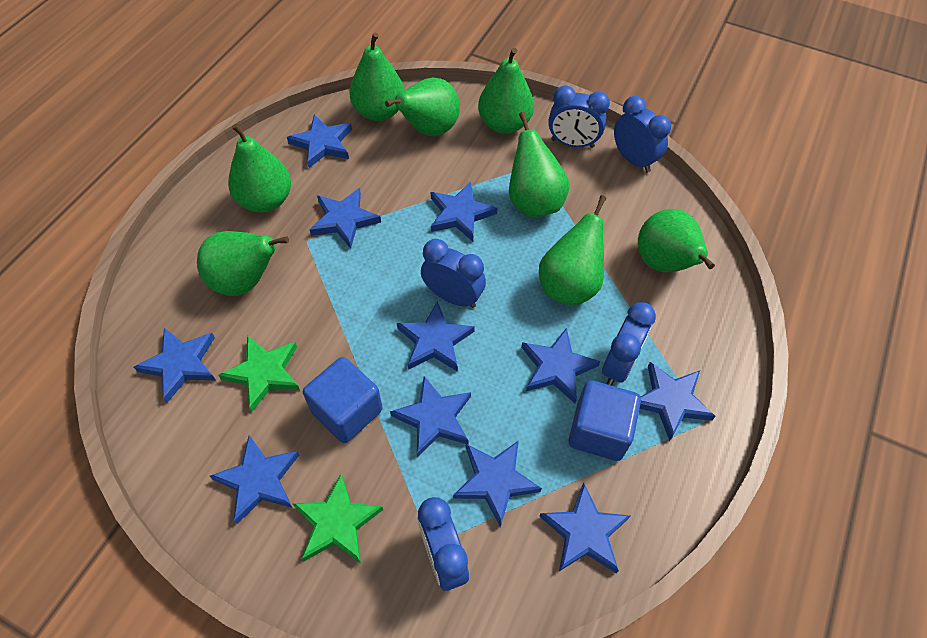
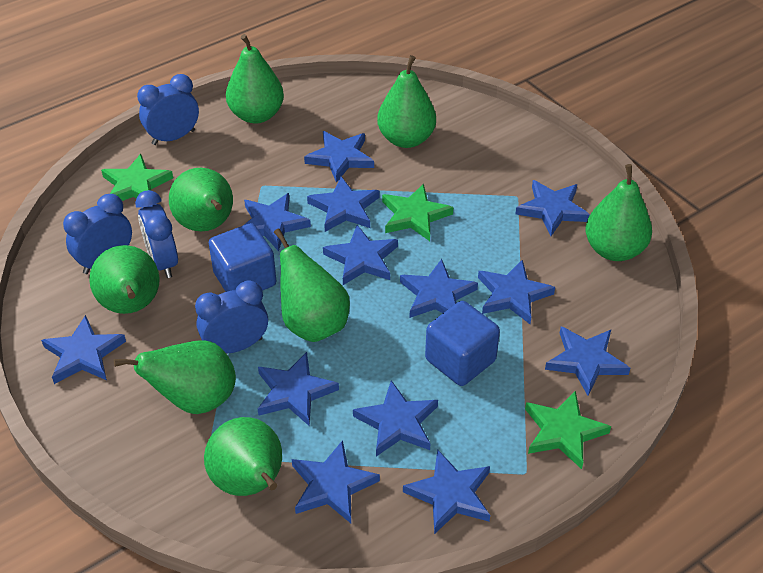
blue clock: 5 -> 4
blue star: 11 -> 13
green star: 2 -> 3

